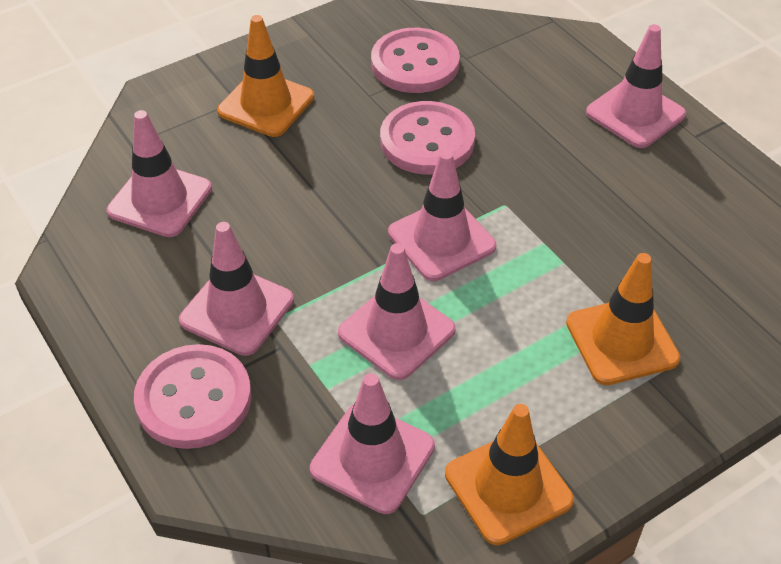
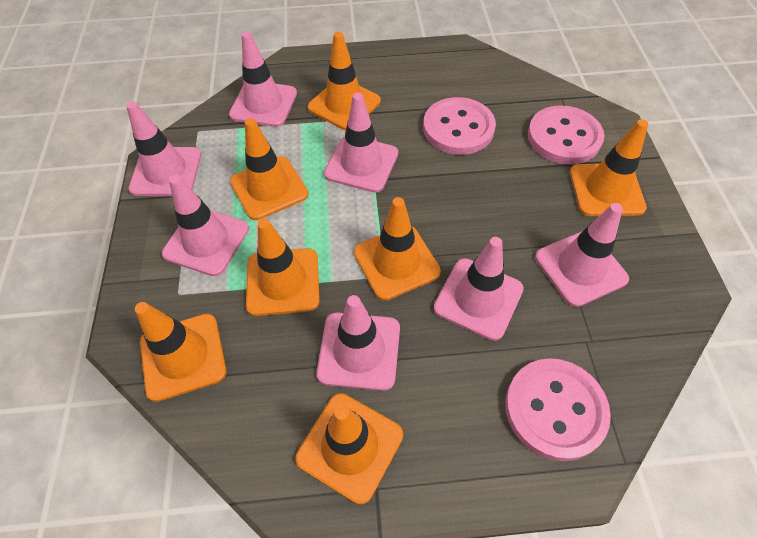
orange traffic cone: 3 -> 7
pink traffic cone: 6 -> 7

